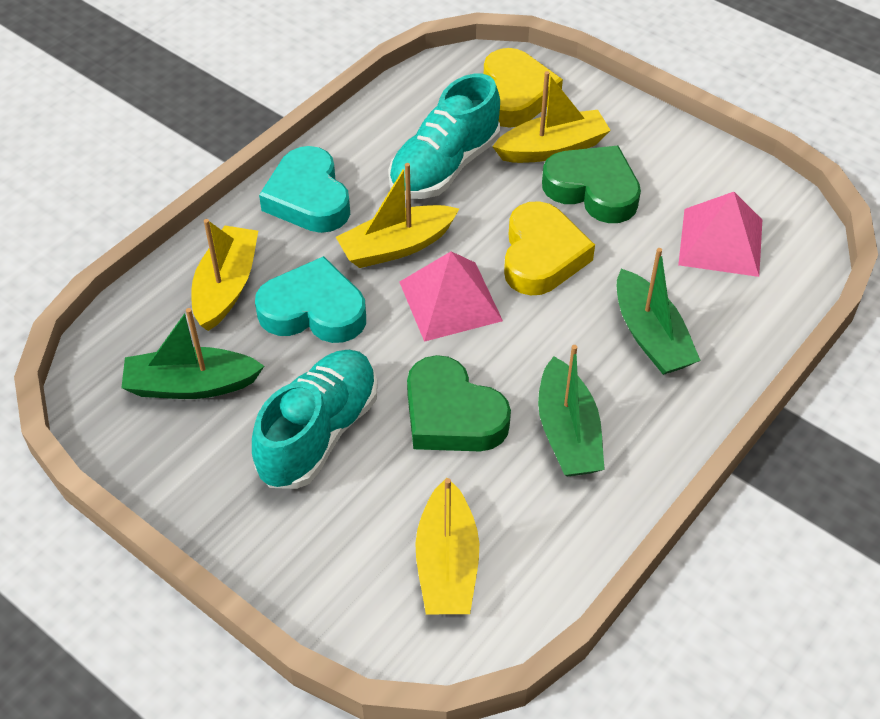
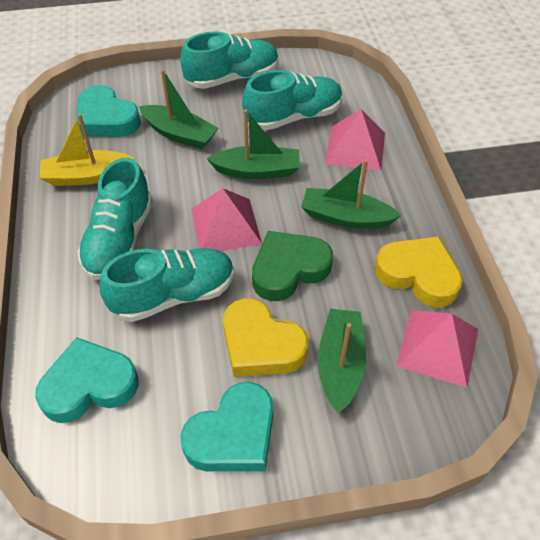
green boat: 3 -> 4
green heart: 2 -> 1
pink pyramid: 2 -> 3
turquoise heart: 2 -> 3
turquoise shoe: 2 -> 4
yellow boat: 4 -> 1

